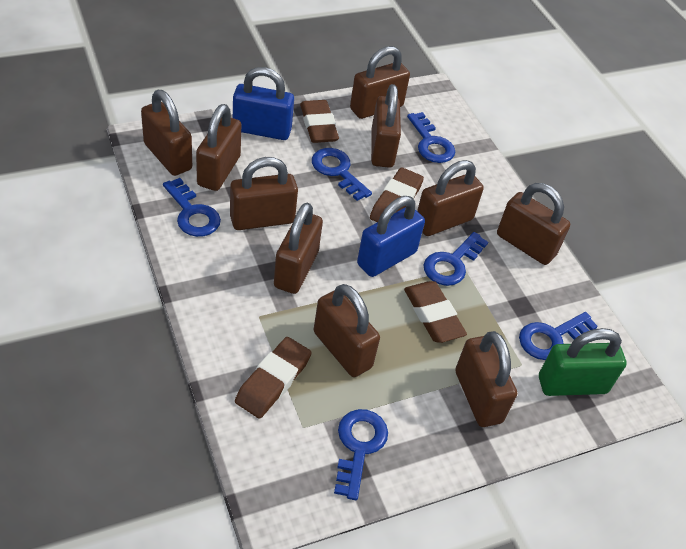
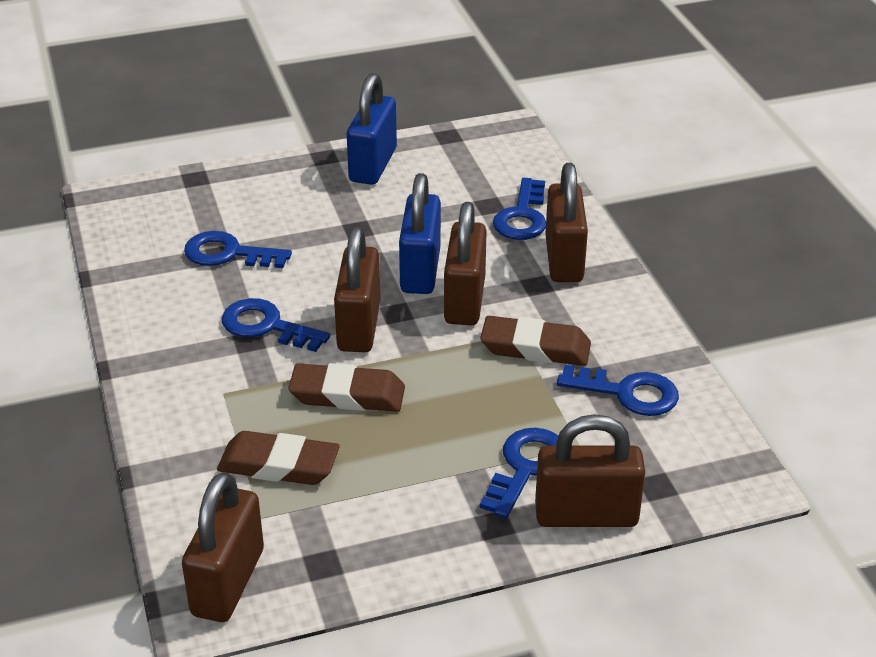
blue key: 6 -> 5
brown eraser: 4 -> 3
brown padlock: 10 -> 5
green padlock: 1 -> 0

